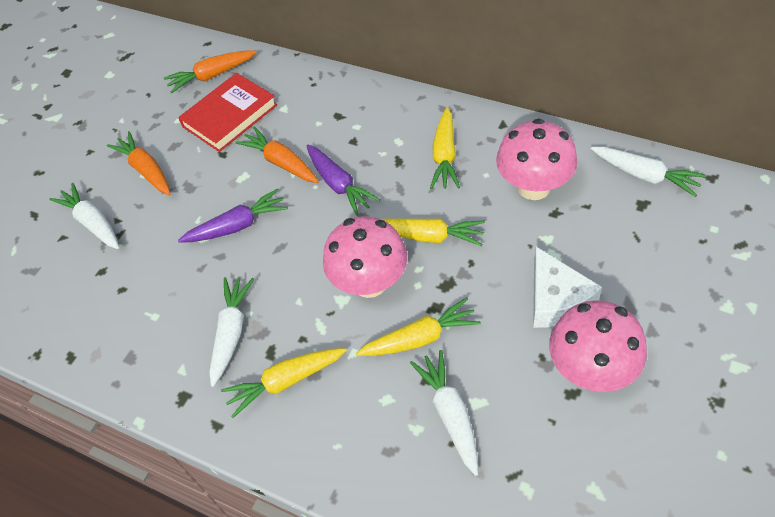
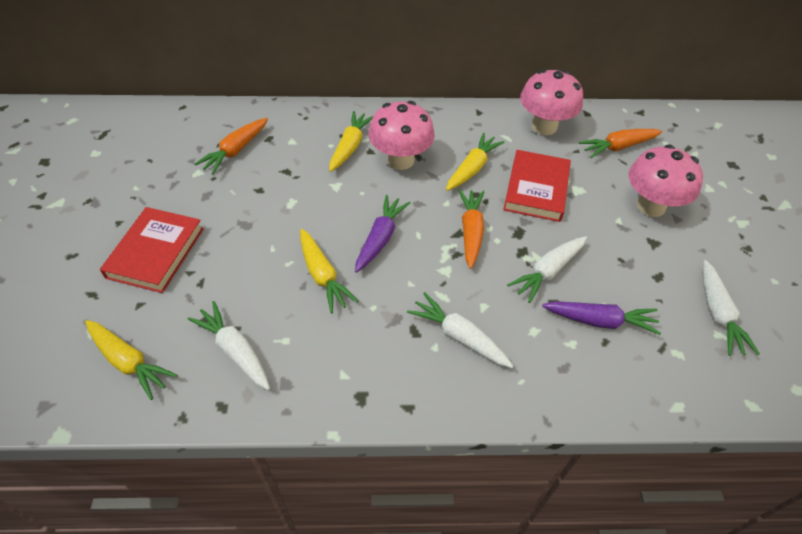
red book: 1 -> 2
white cheese: 1 -> 0

